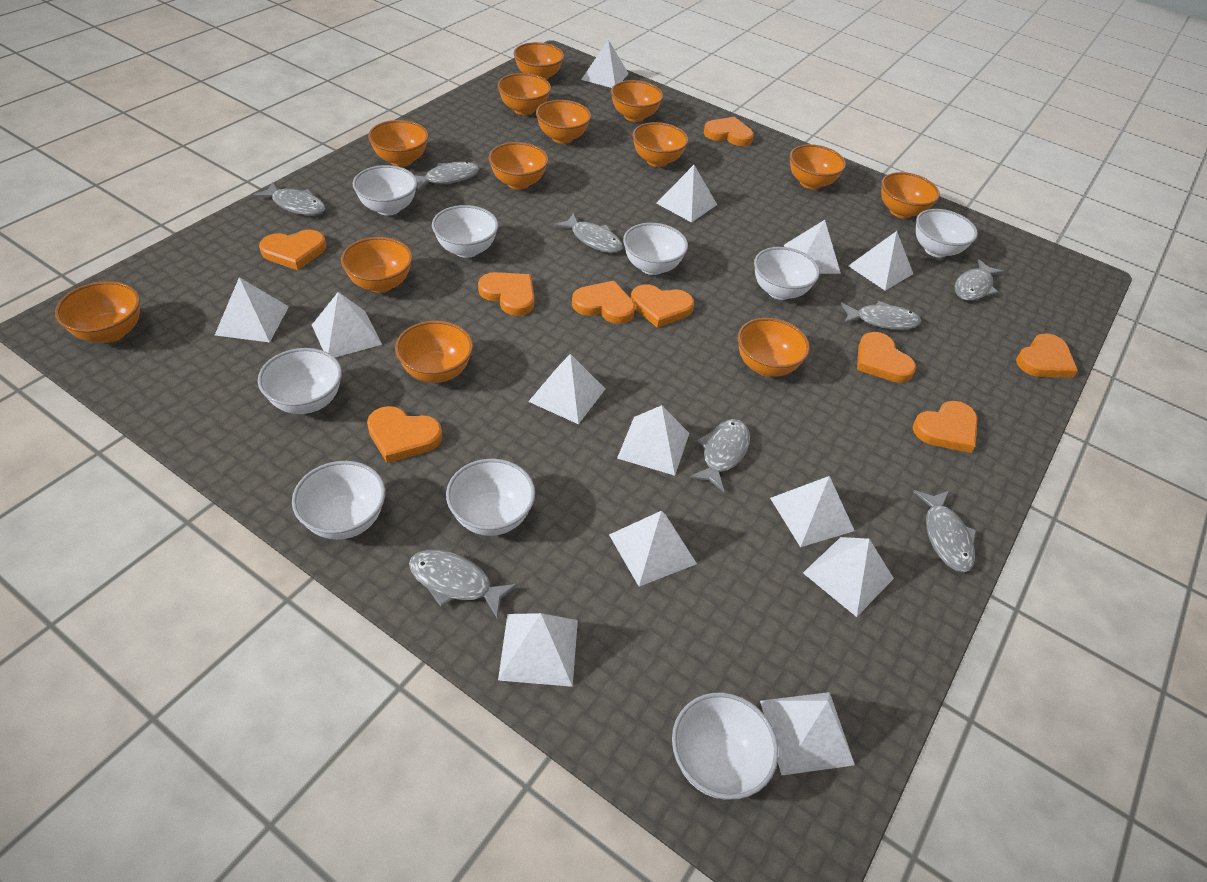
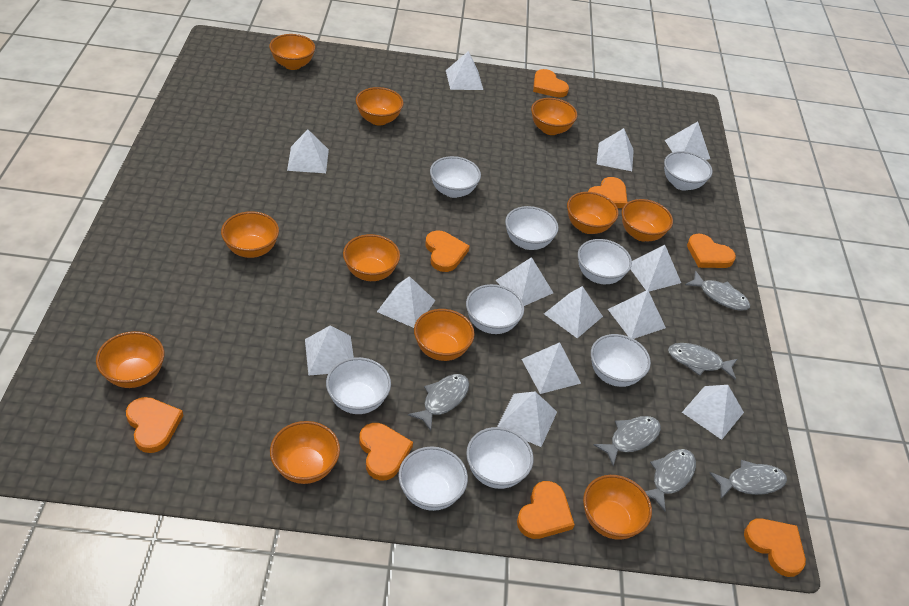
grey fish: 8 -> 6
orange bowl: 13 -> 11
orange heart: 9 -> 8

